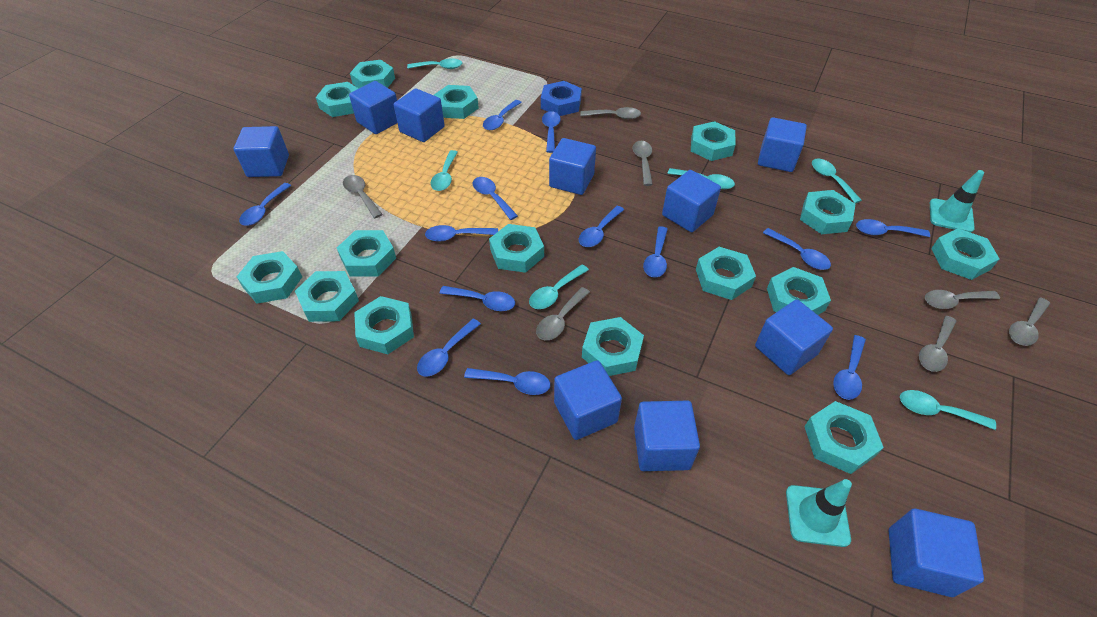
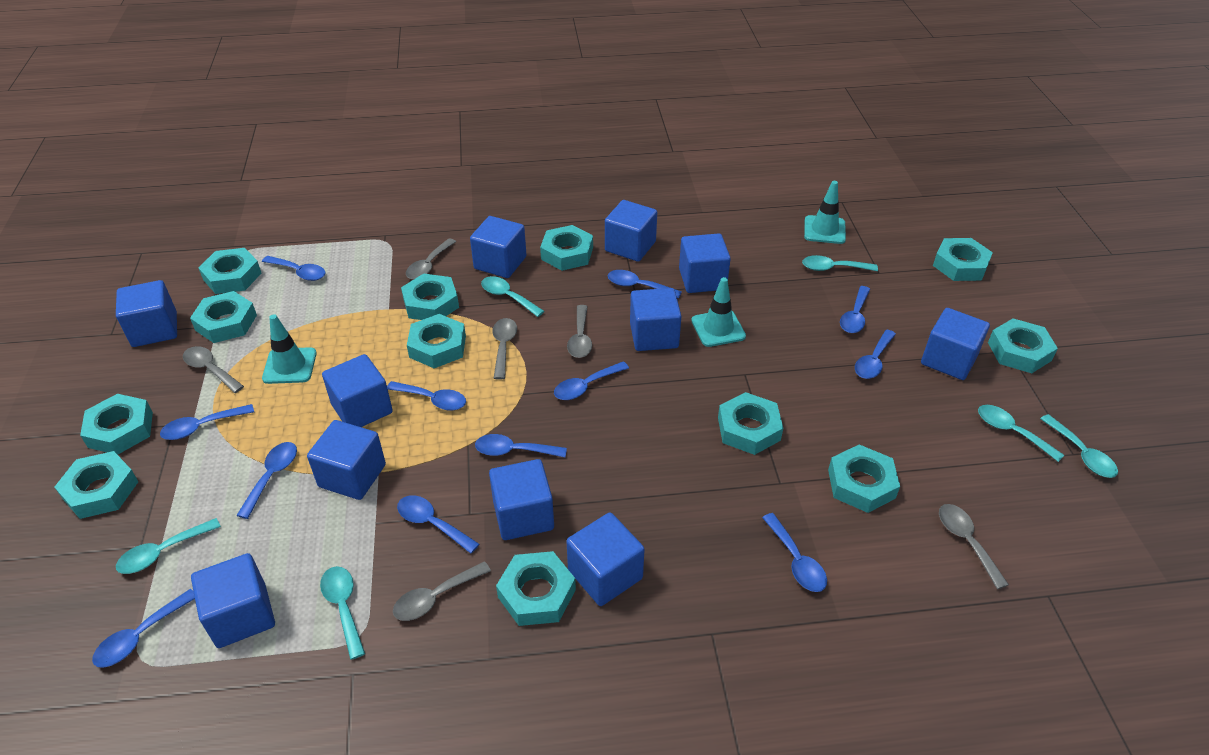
blue cube: 10 -> 11
blue nut: 1 -> 0
blue spoon: 13 -> 12
grey spoon: 7 -> 6
turquoise nut: 15 -> 12
turquoise traffic cone: 2 -> 3

